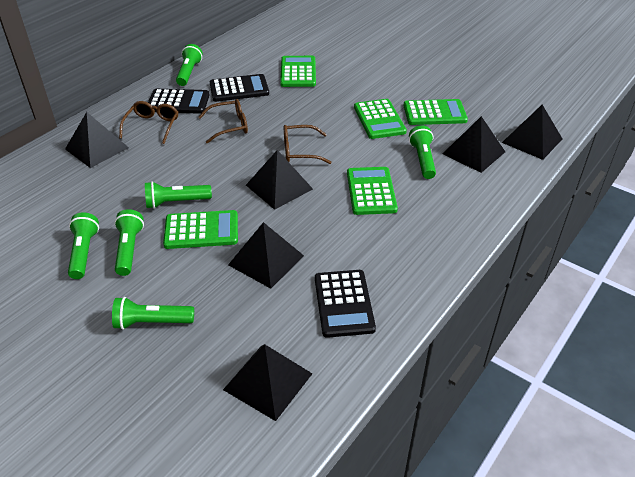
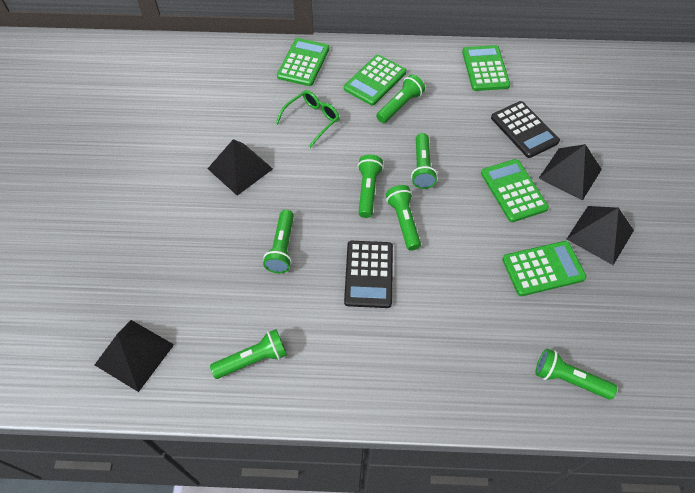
black calculator: 3 -> 2
black pyramid: 6 -> 4
brown glasses: 3 -> 0
green flashlight: 6 -> 7
green glasses: 0 -> 1

